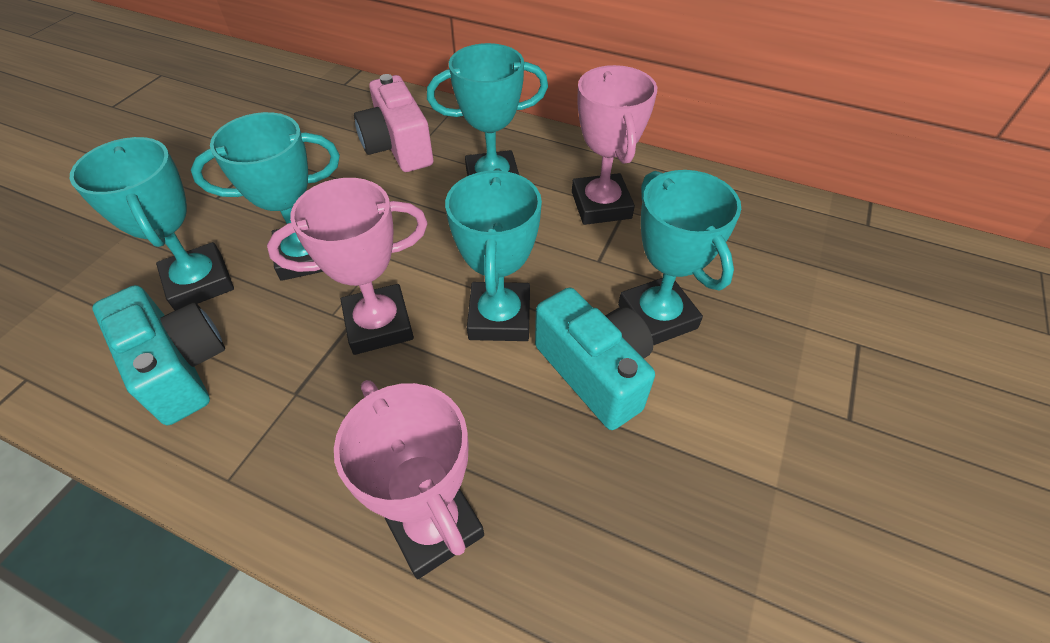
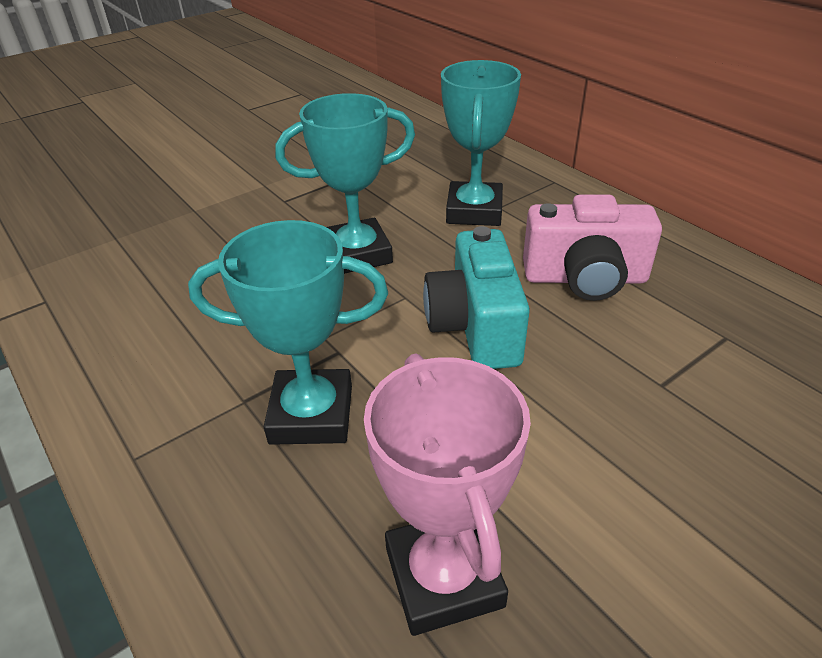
pink trophy: 3 -> 1
turquoise camera: 2 -> 1
turquoise trophy: 5 -> 3

